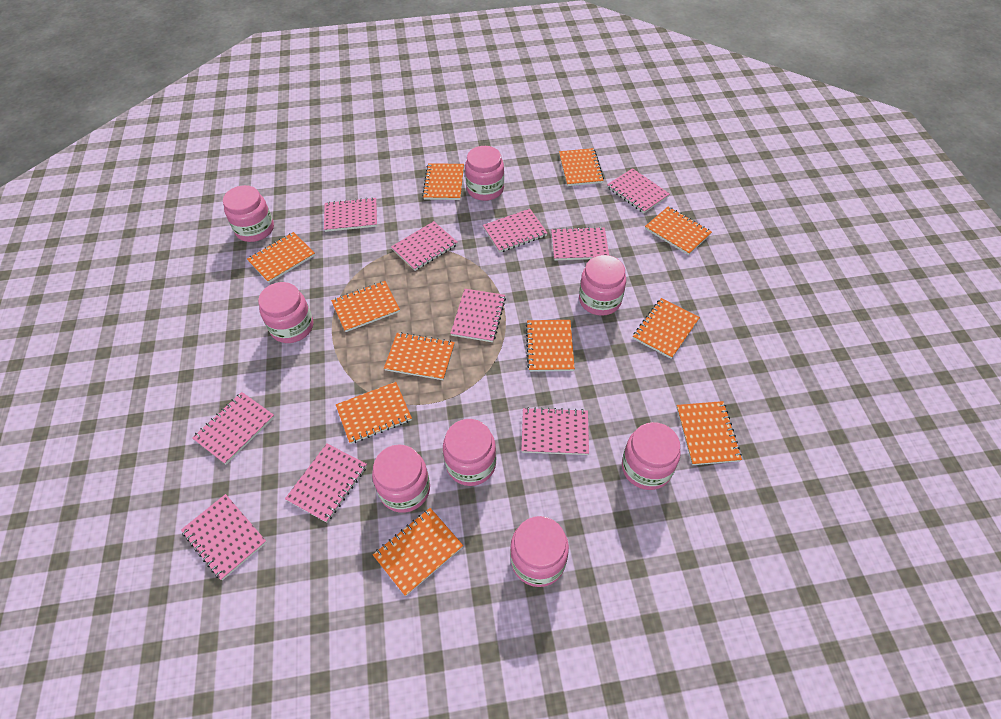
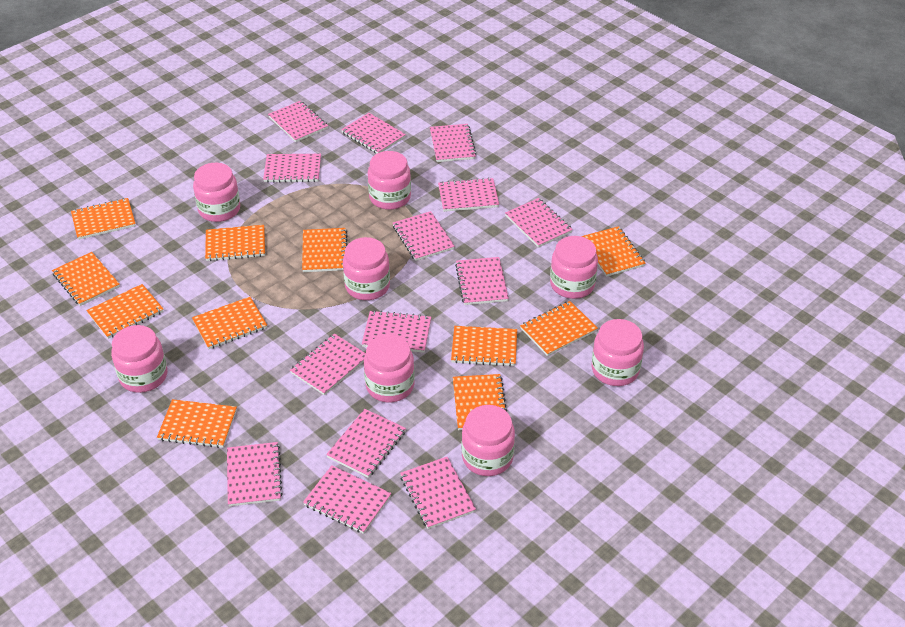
pink notebook: 10 -> 14

